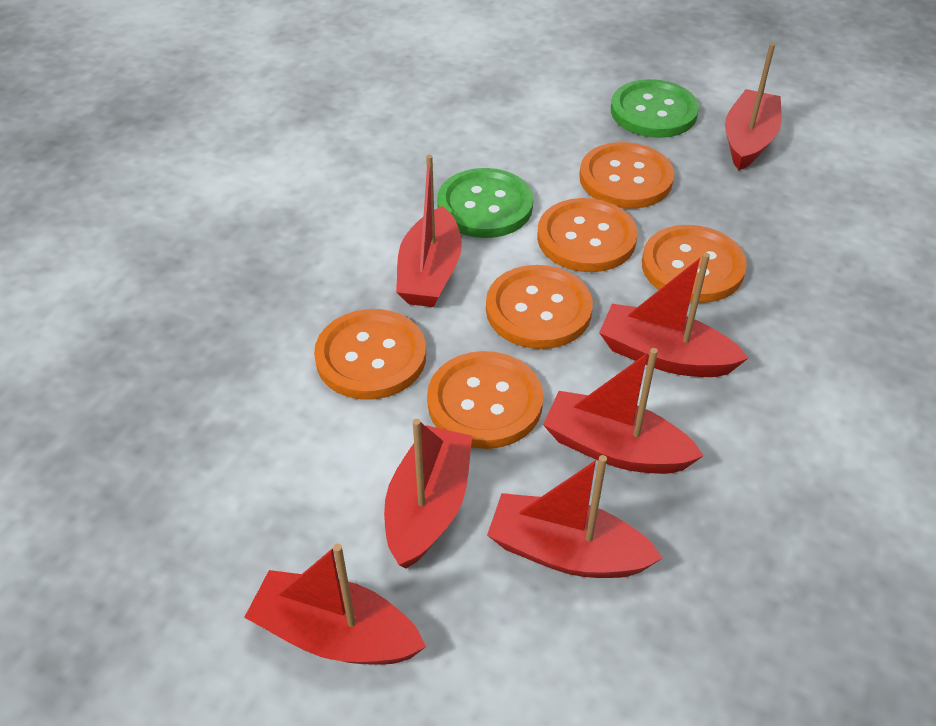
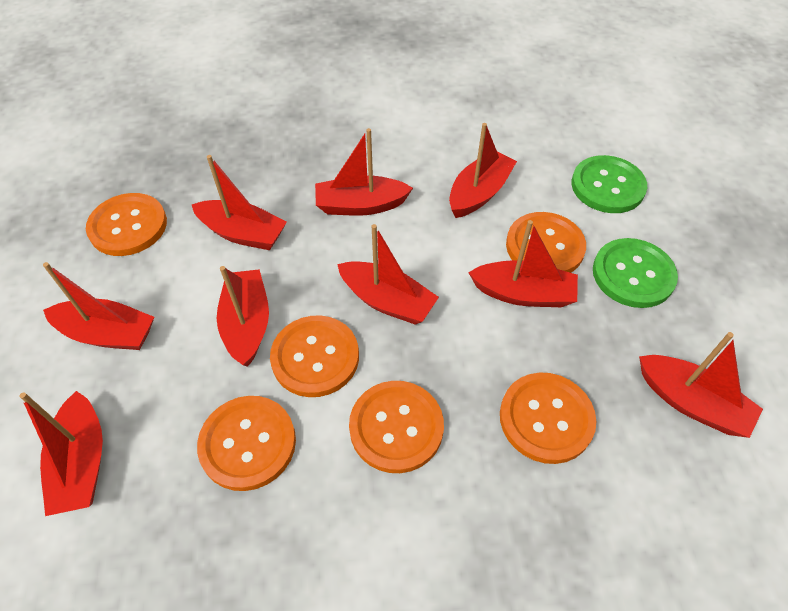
red boat: 7 -> 9

